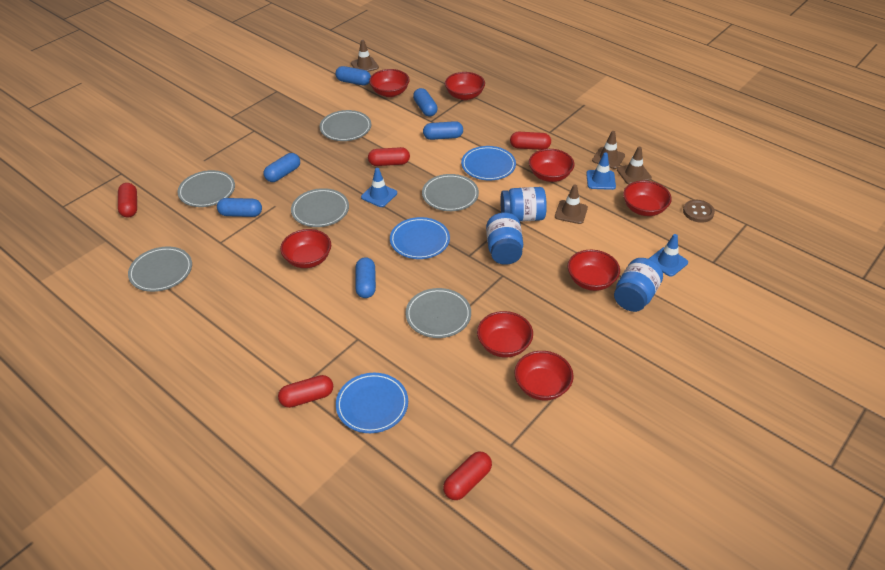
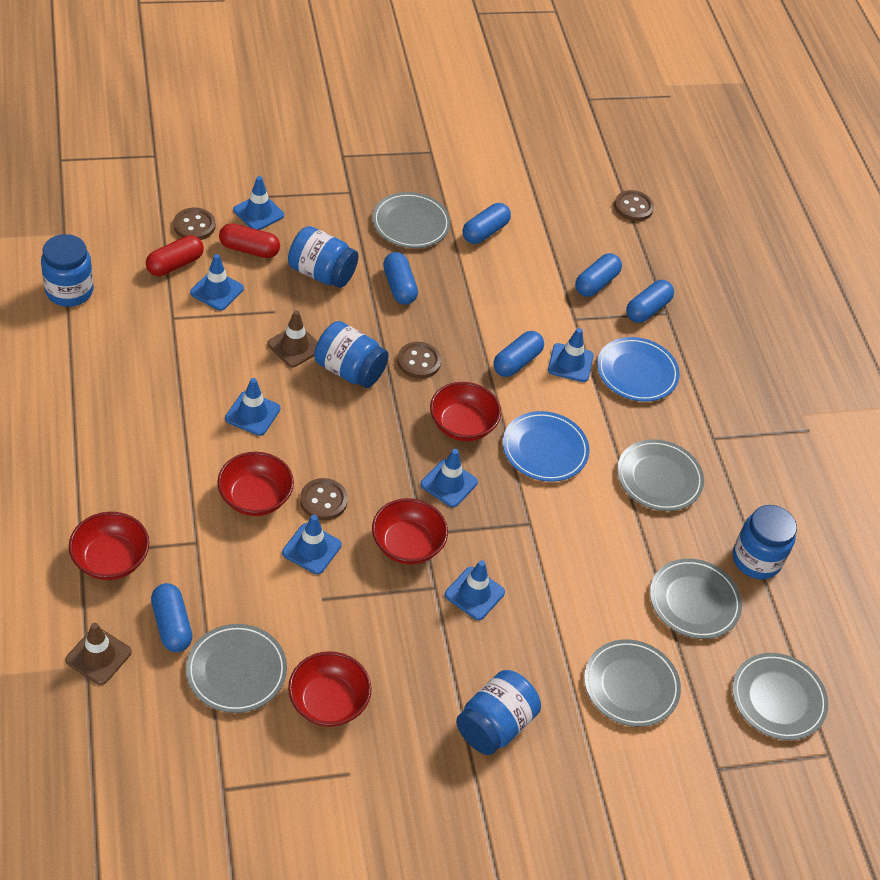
blue jar: 3 -> 5
blue plate: 3 -> 2
blue traffic cone: 3 -> 7
brown button: 1 -> 4
brown traffic cone: 4 -> 2
red bowl: 8 -> 5
red capsule: 5 -> 2

